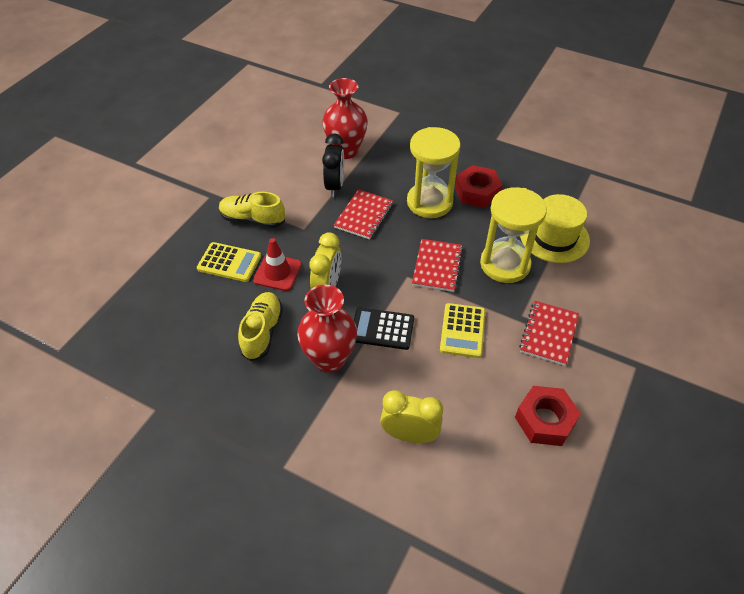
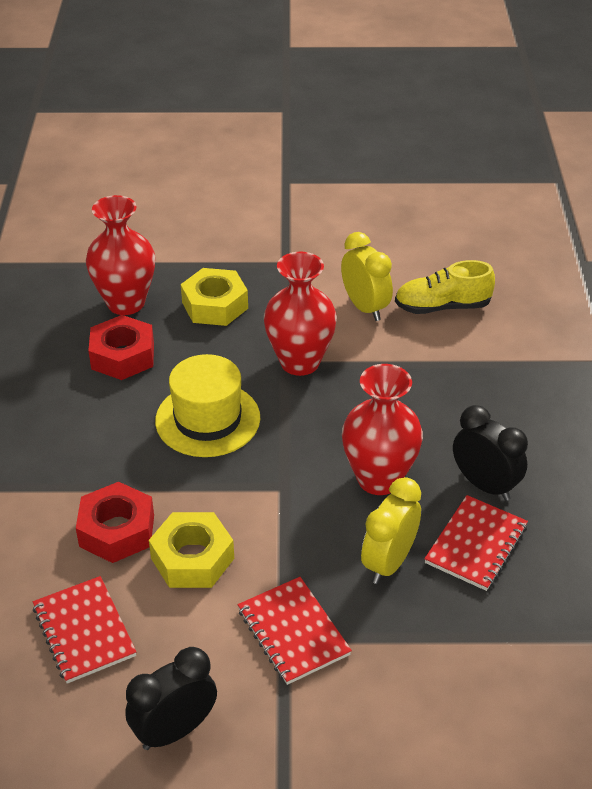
black calculator: 1 -> 0
black clock: 1 -> 2
red traffic cone: 1 -> 0
red vase: 2 -> 3
yellow calculator: 2 -> 0
yellow hourglass: 2 -> 0
yellow nut: 0 -> 2
yellow shoe: 2 -> 1

